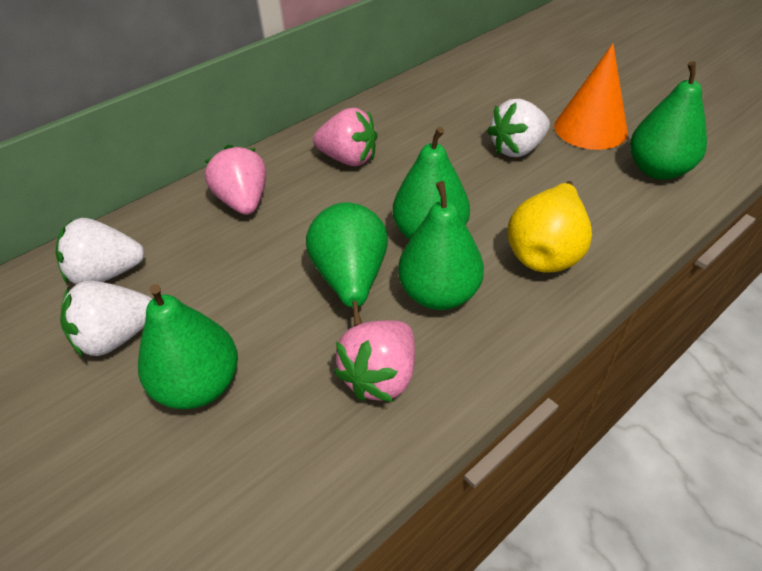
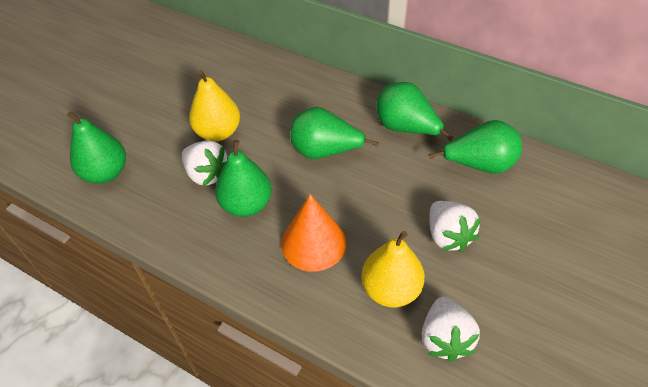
pink strawberry: 3 -> 0
yellow pear: 1 -> 2

